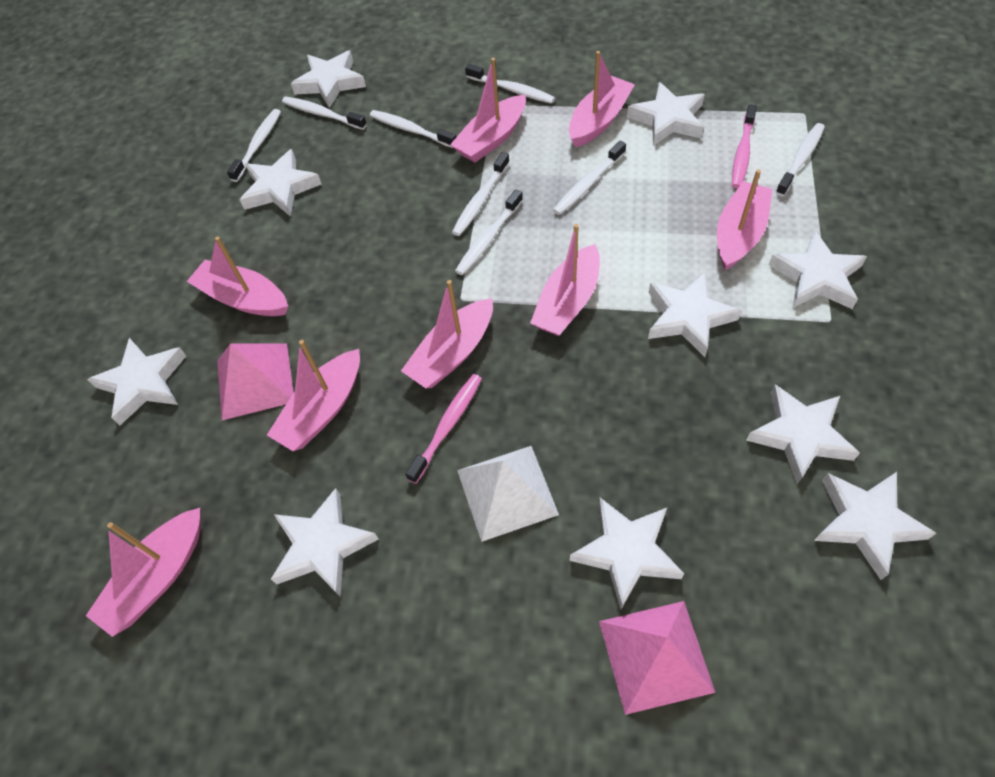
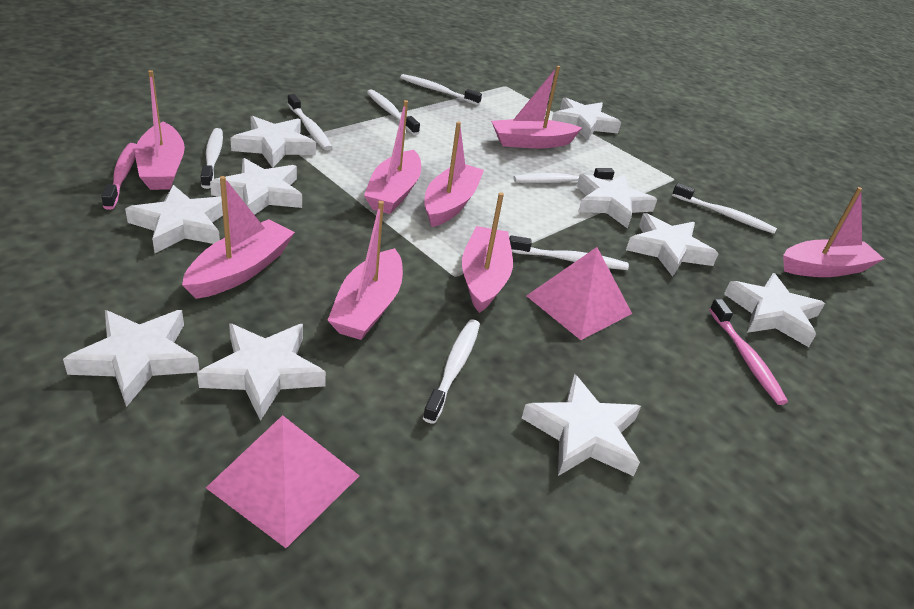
white pyramid: 1 -> 0

